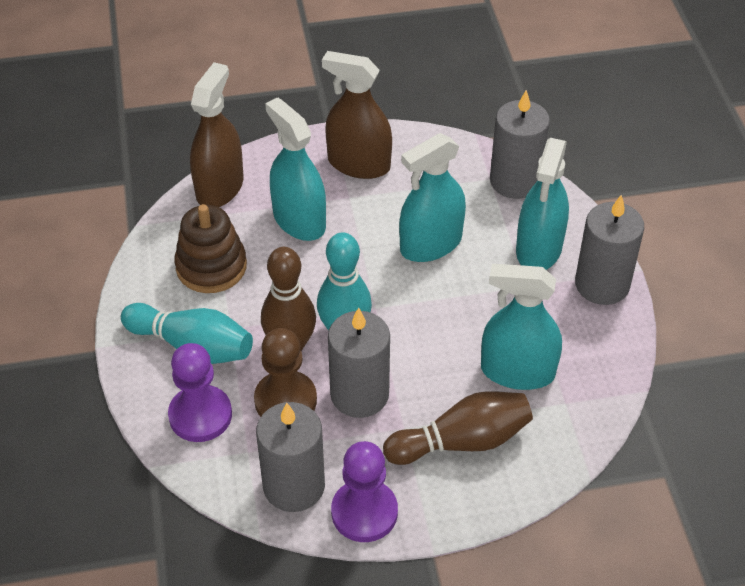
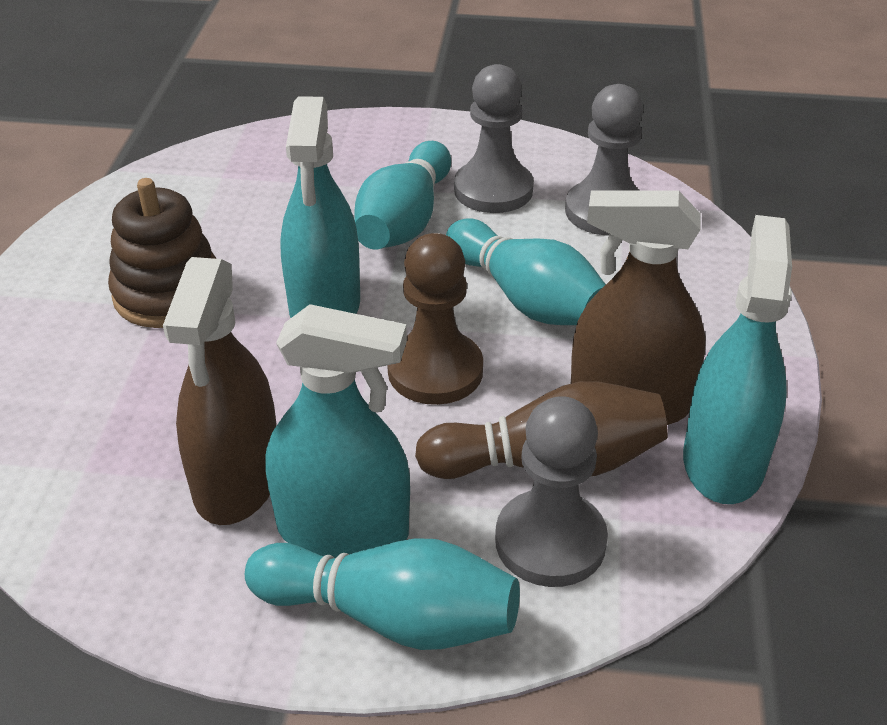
brown bowling pin: 2 -> 1
grey candle: 4 -> 0
grey pawn: 0 -> 3
purple pawn: 2 -> 0
turquoise bowling pin: 2 -> 3
turquoise spray bottle: 4 -> 3

